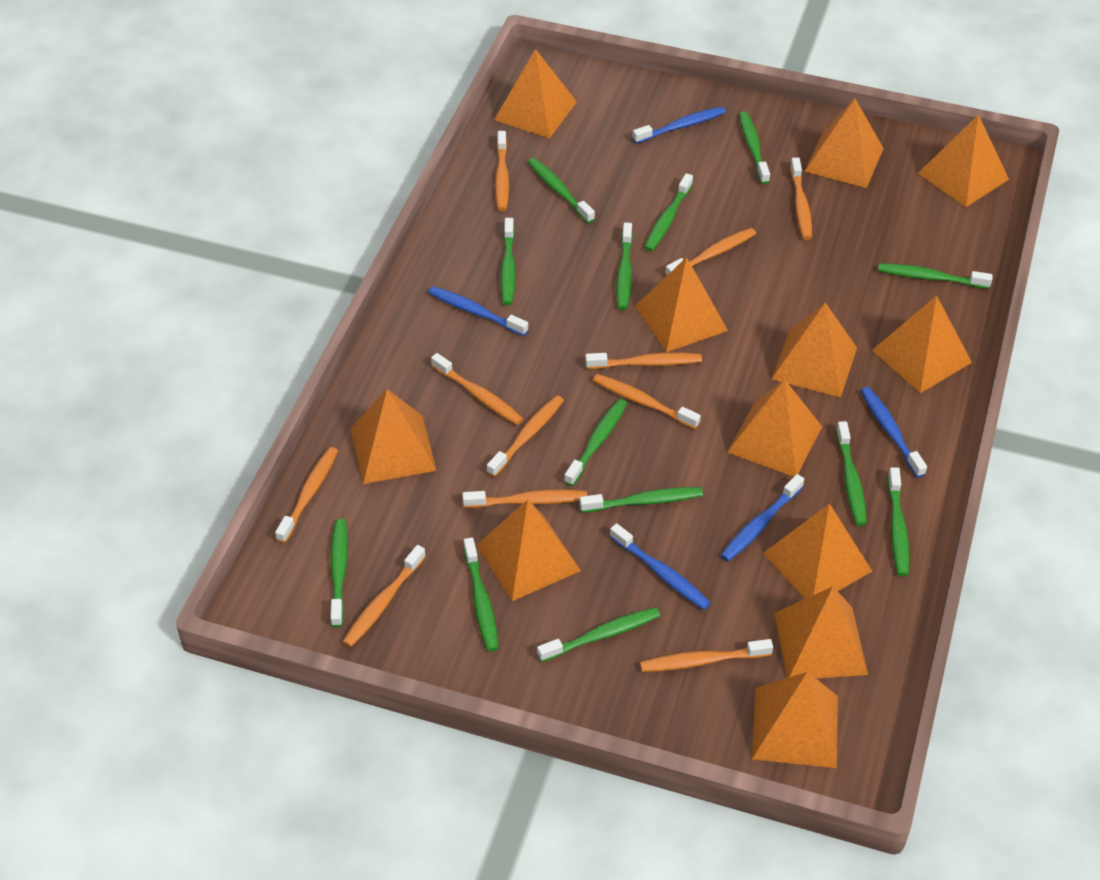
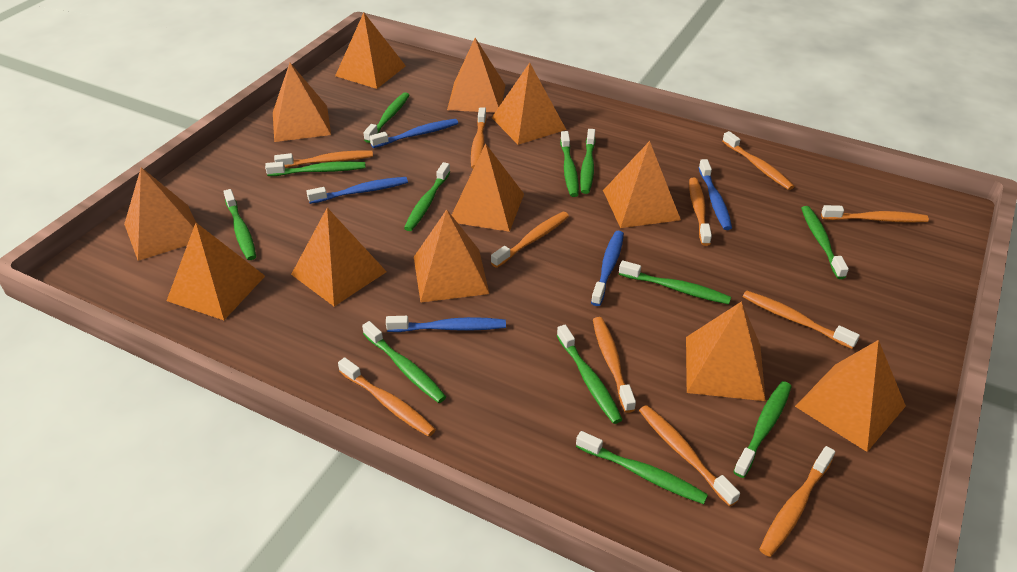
green toothbrush: 13 -> 12

